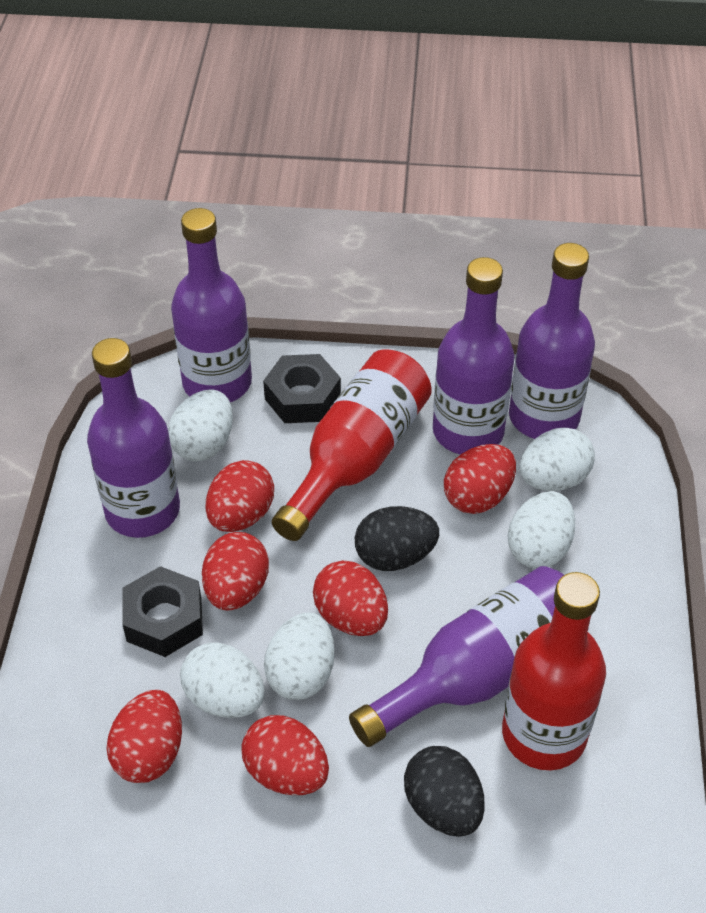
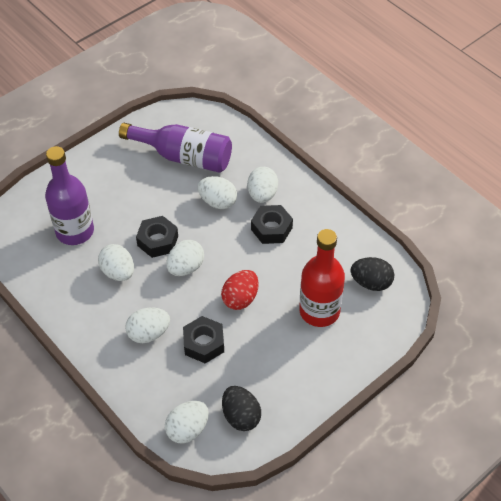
black nut: 2 -> 3
purple bottle: 5 -> 2
red bottle: 2 -> 1
red egg: 6 -> 1
white egg: 5 -> 6

